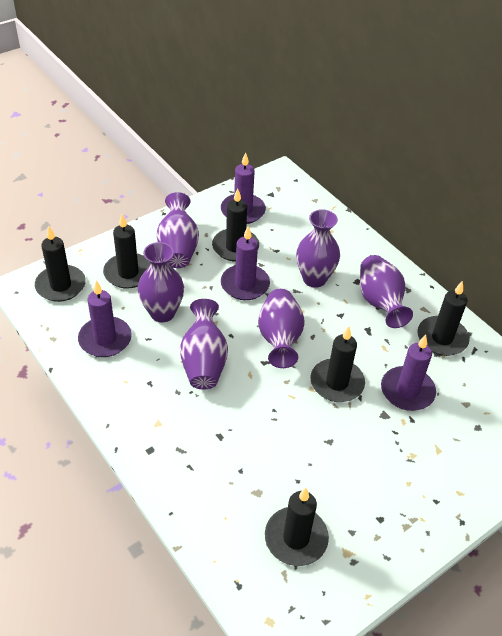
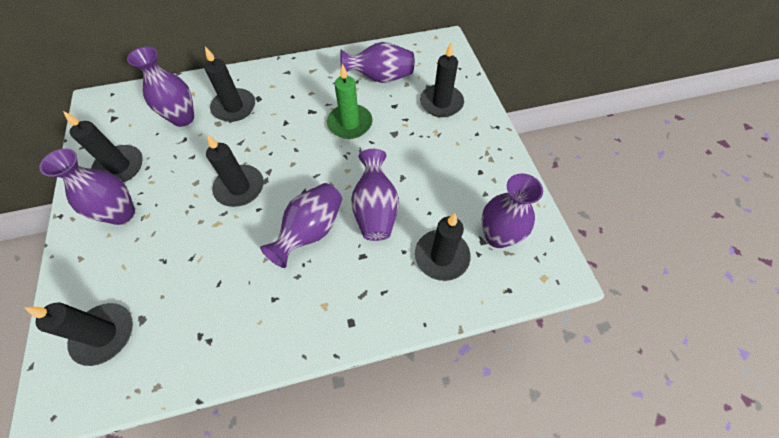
green candle: 0 -> 1
purple candle: 4 -> 0

